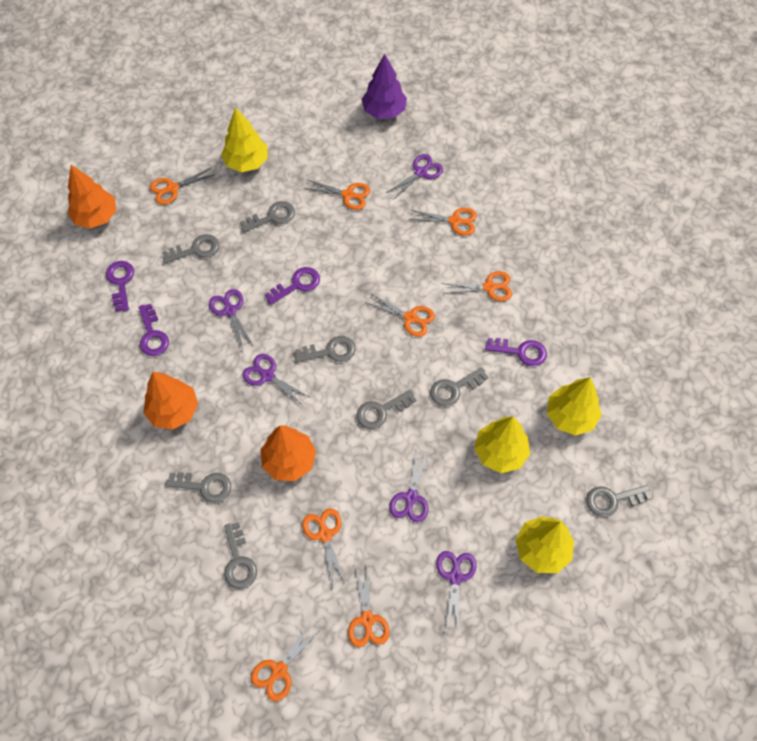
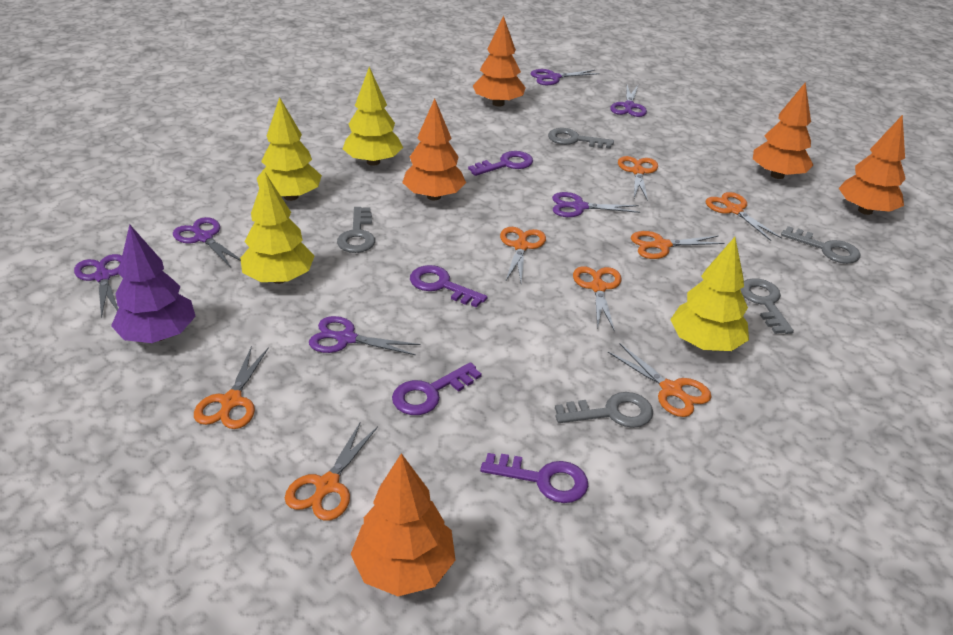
grey key: 8 -> 5
orange tree: 3 -> 5
purple scissors: 5 -> 6

